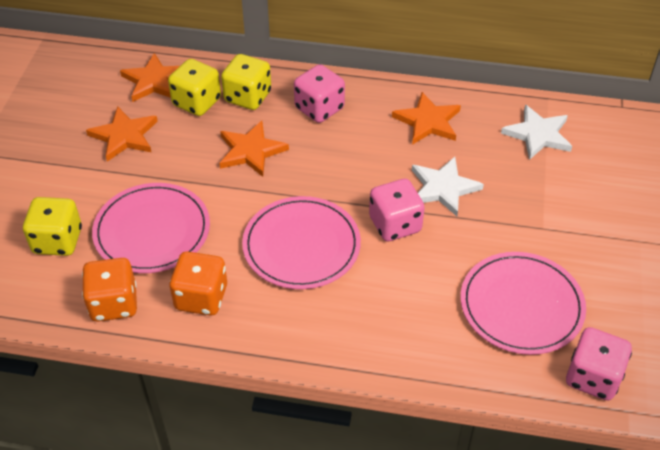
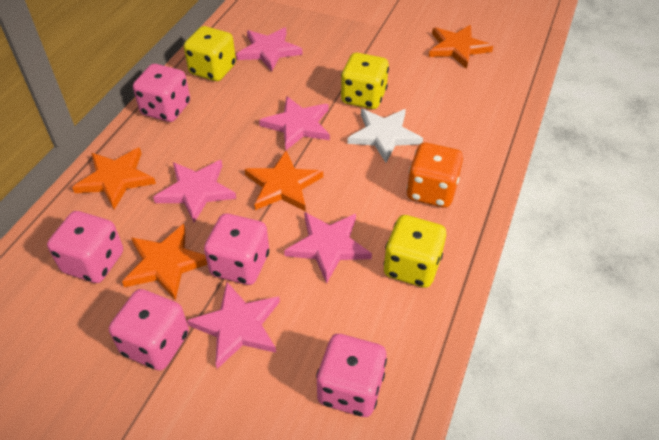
orange dice: 2 -> 1
pink dice: 3 -> 5
pink plate: 3 -> 0
pink star: 0 -> 5
white star: 2 -> 1

